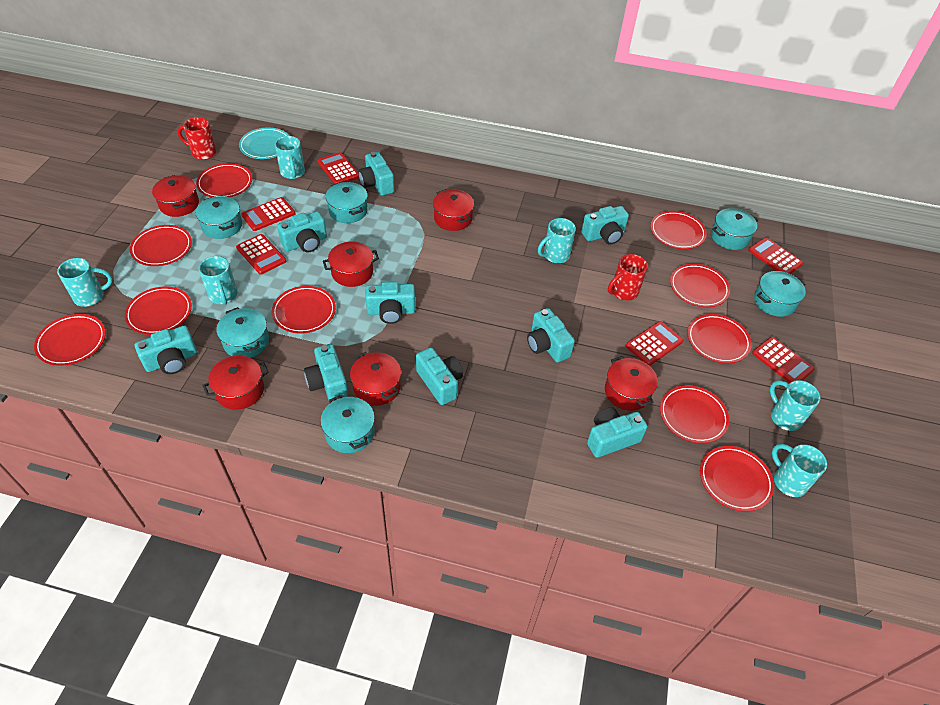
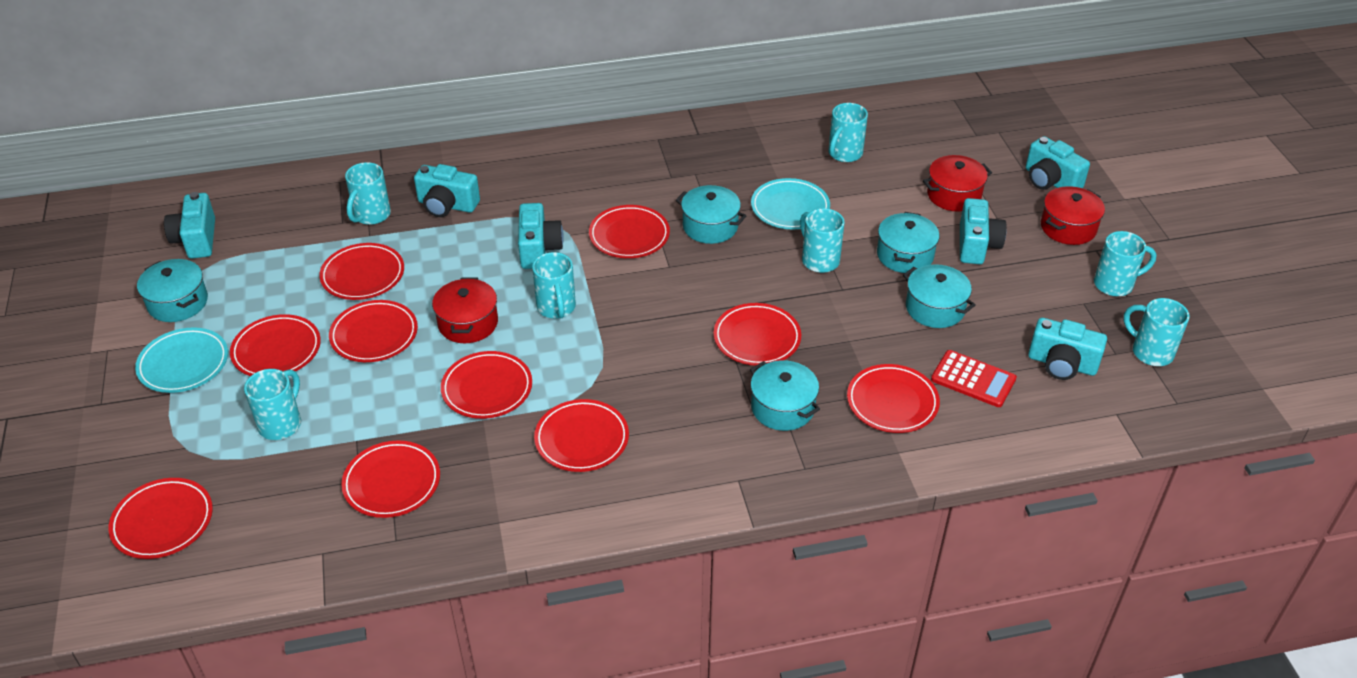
red calculator: 6 -> 1
red mug: 2 -> 0
red pot: 6 -> 3
turquoise camera: 9 -> 6
turquoise mug: 6 -> 7
turquoise plate: 1 -> 2
turquoise pot: 6 -> 5

